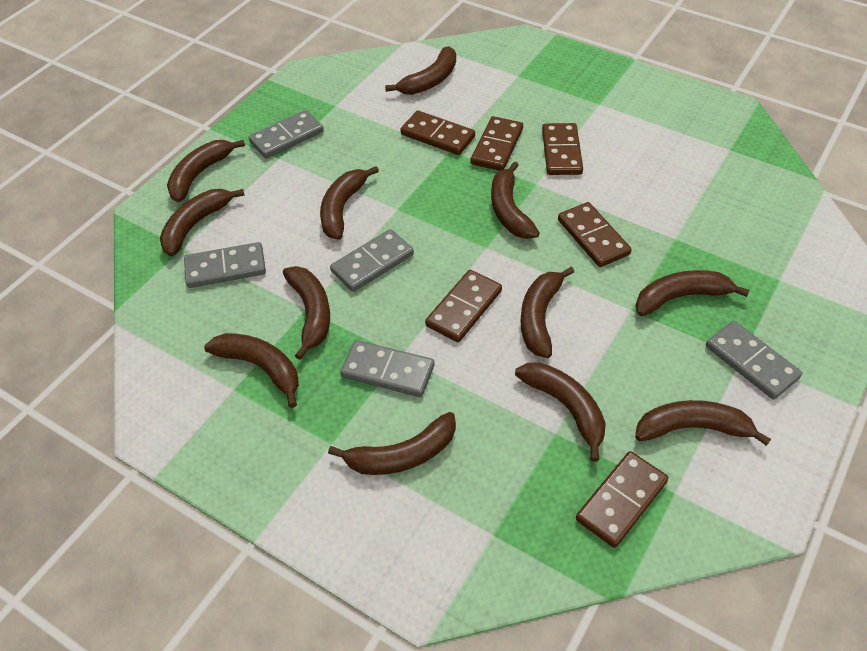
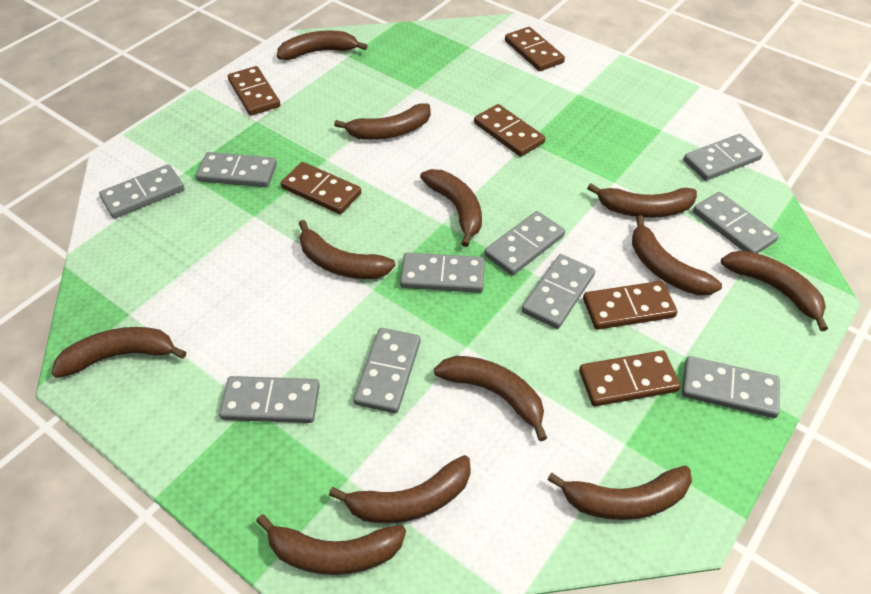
grey domino: 5 -> 10

